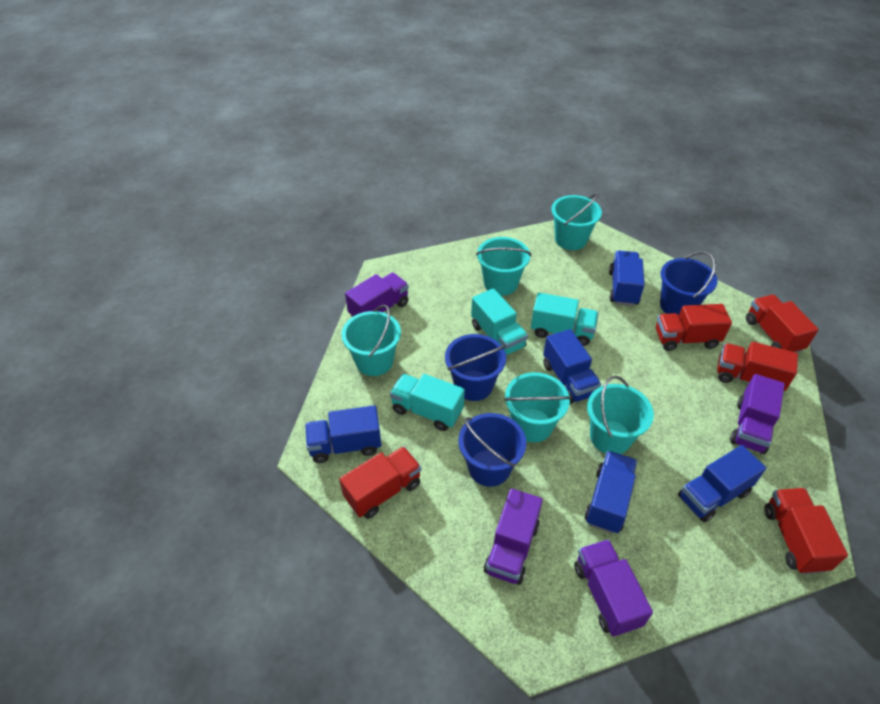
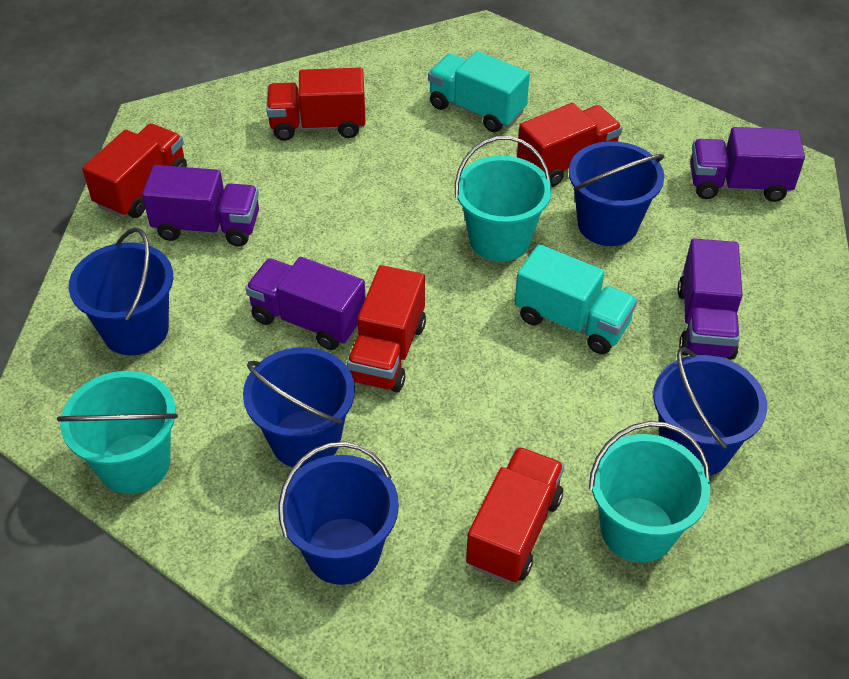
blue bucket: 3 -> 5
blue truck: 5 -> 0
turquoise bucket: 5 -> 3
turquoise truck: 3 -> 2

